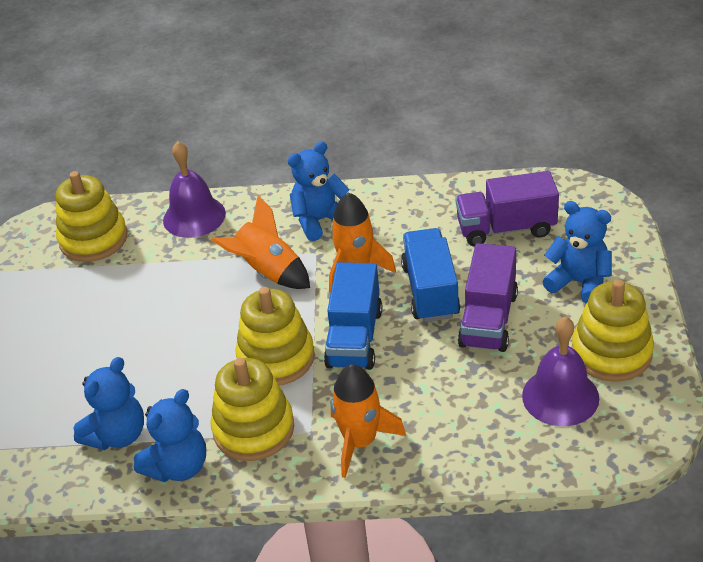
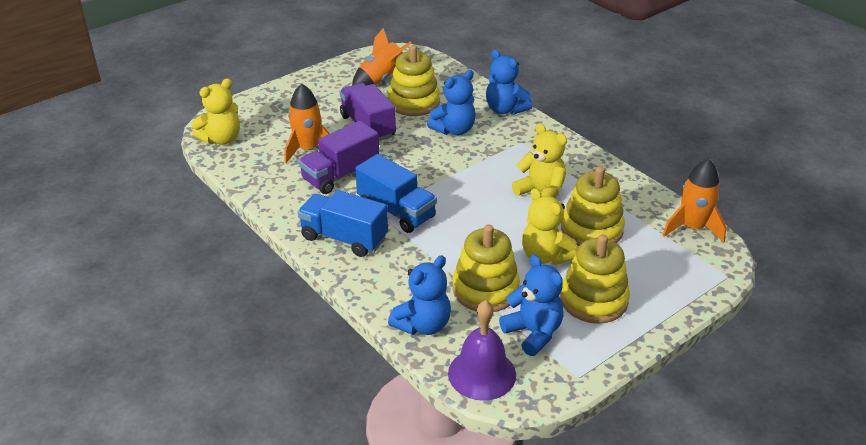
purple bell: 2 -> 1
yellow teddy bear: 0 -> 3

